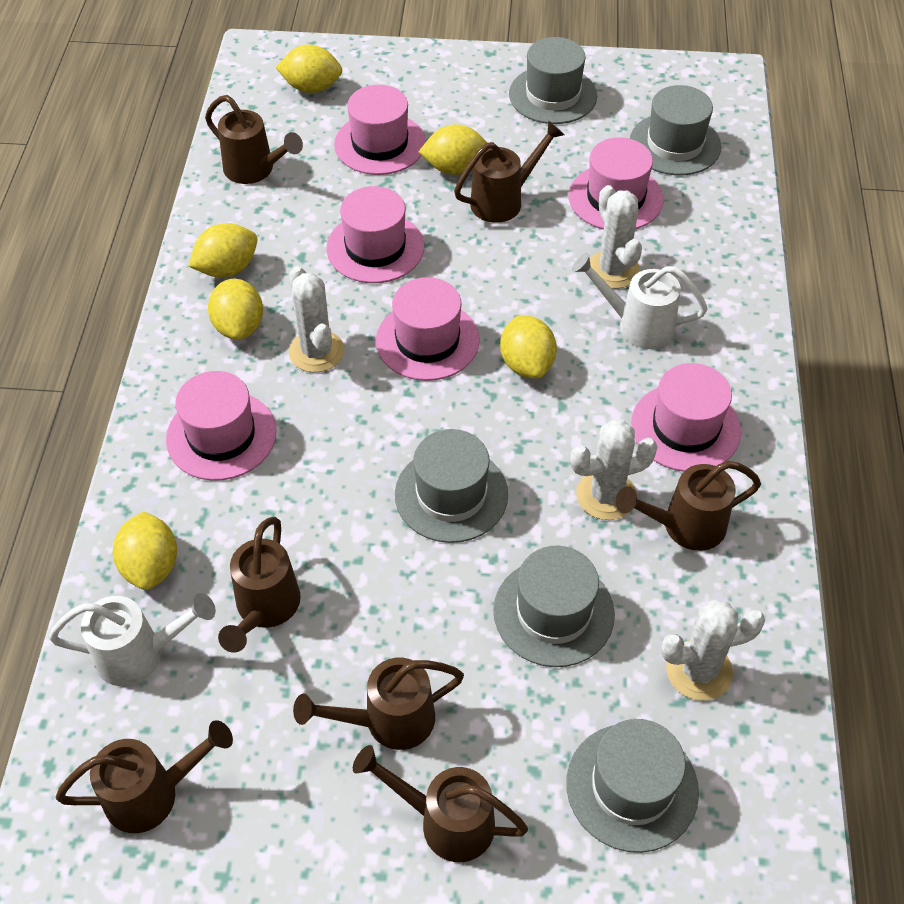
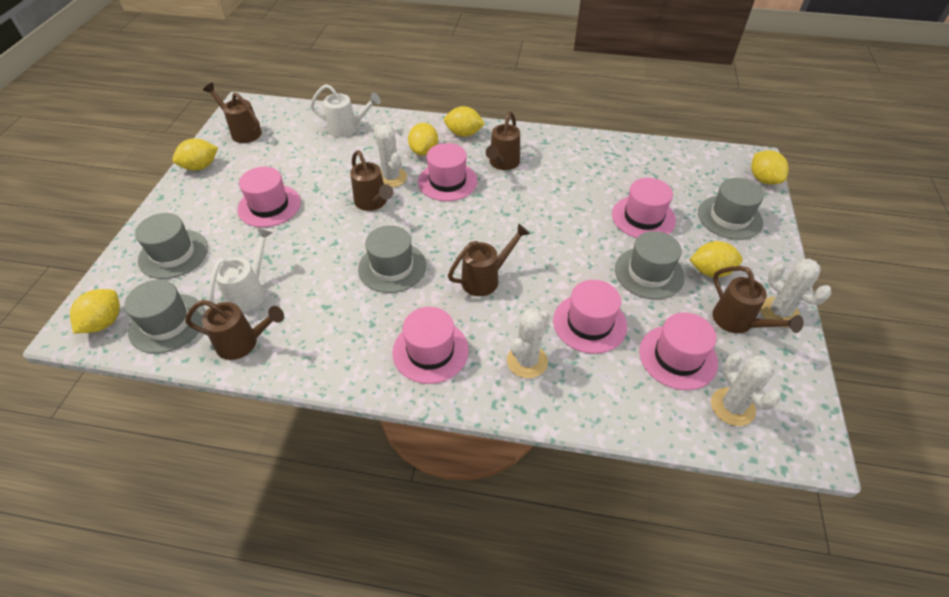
brown watering can: 7 -> 6

